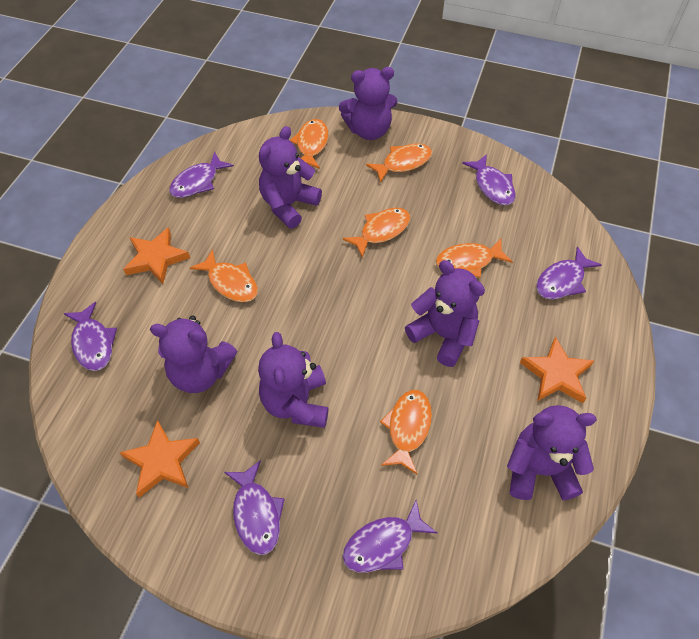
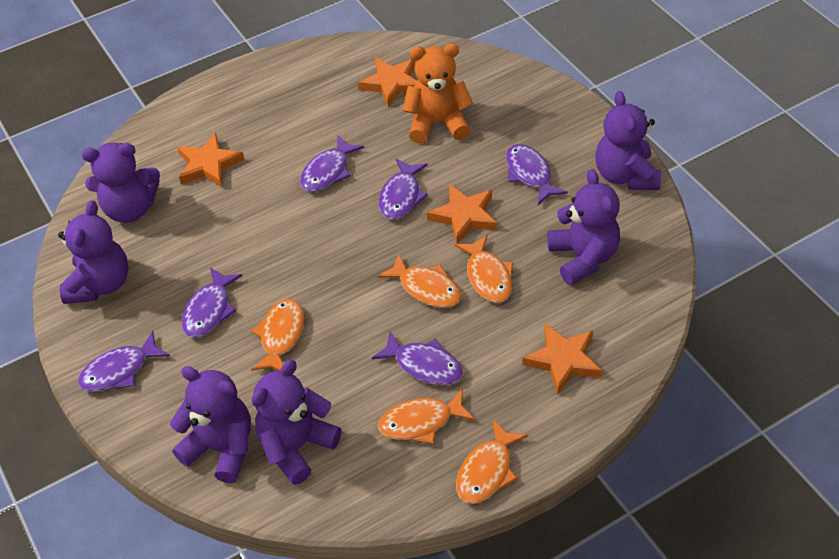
orange fish: 6 -> 5
orange star: 3 -> 4
orange teddy bear: 0 -> 1

